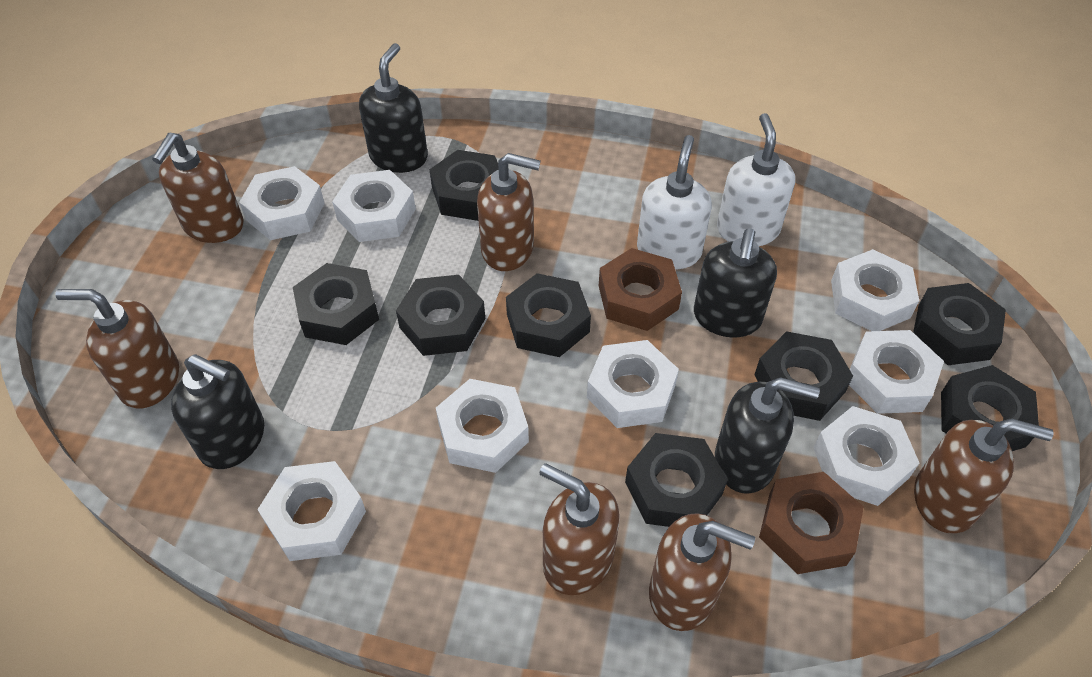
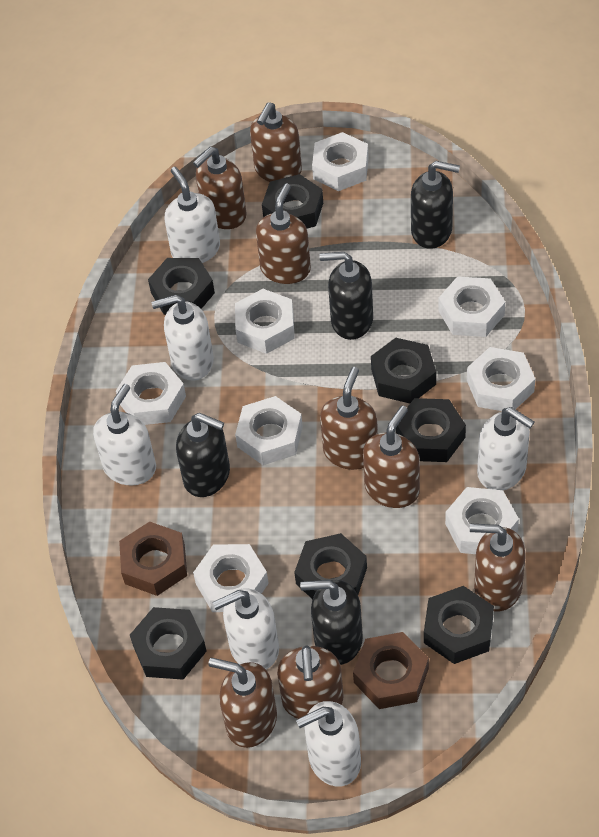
black nut: 8 -> 7
brown soap dispenser: 6 -> 8
white soap dispenser: 2 -> 6

